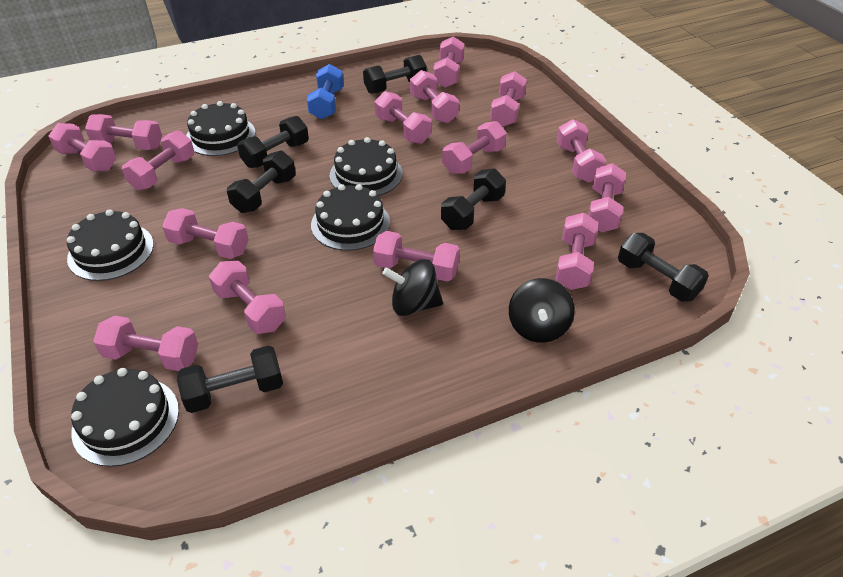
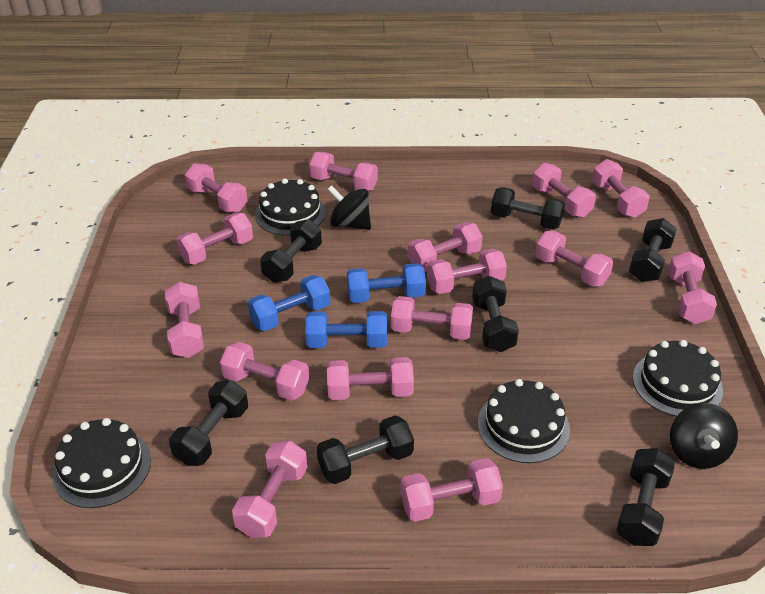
black cake: 5 -> 4
black dumbbell: 6 -> 7
blue dumbbell: 1 -> 3

